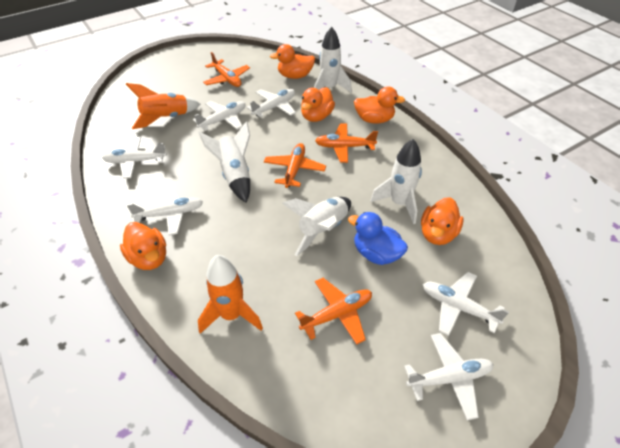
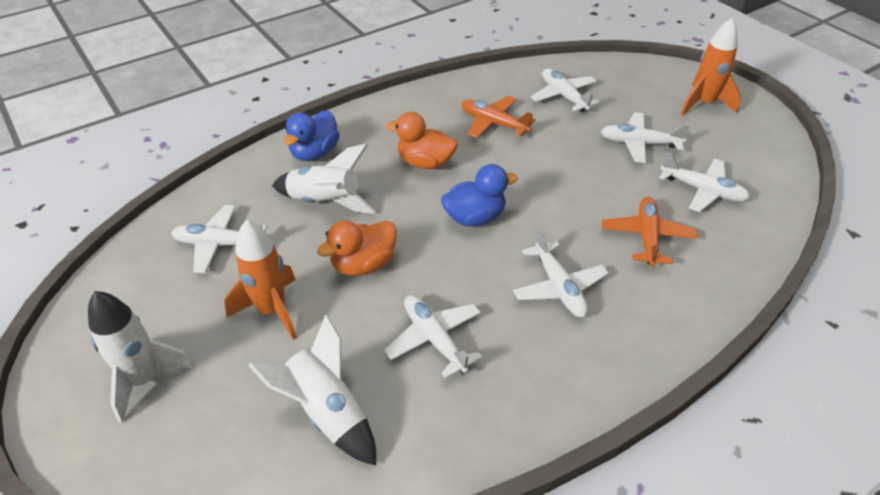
blue duck: 1 -> 2
orange duck: 5 -> 2
orange plane: 4 -> 2
white rocket: 4 -> 3

